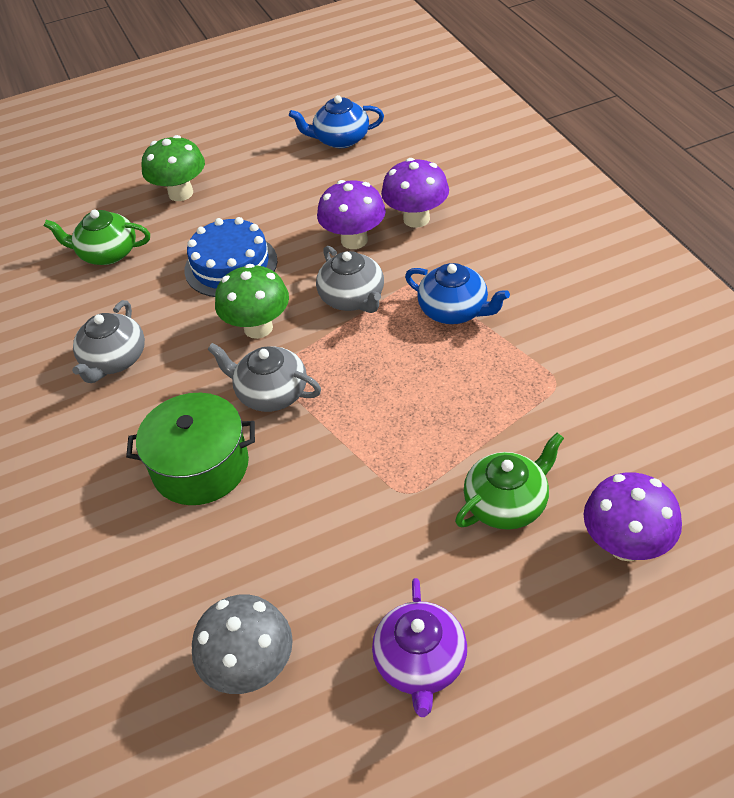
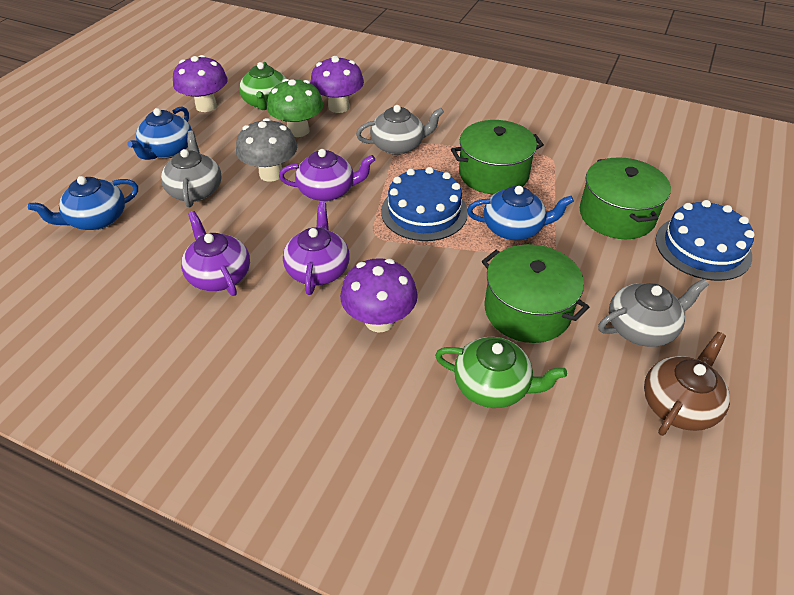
blue cake: 1 -> 2
blue teapot: 2 -> 3
brown teapot: 0 -> 1
green mushroom: 2 -> 1
green pot: 1 -> 3
purple teapot: 1 -> 3

